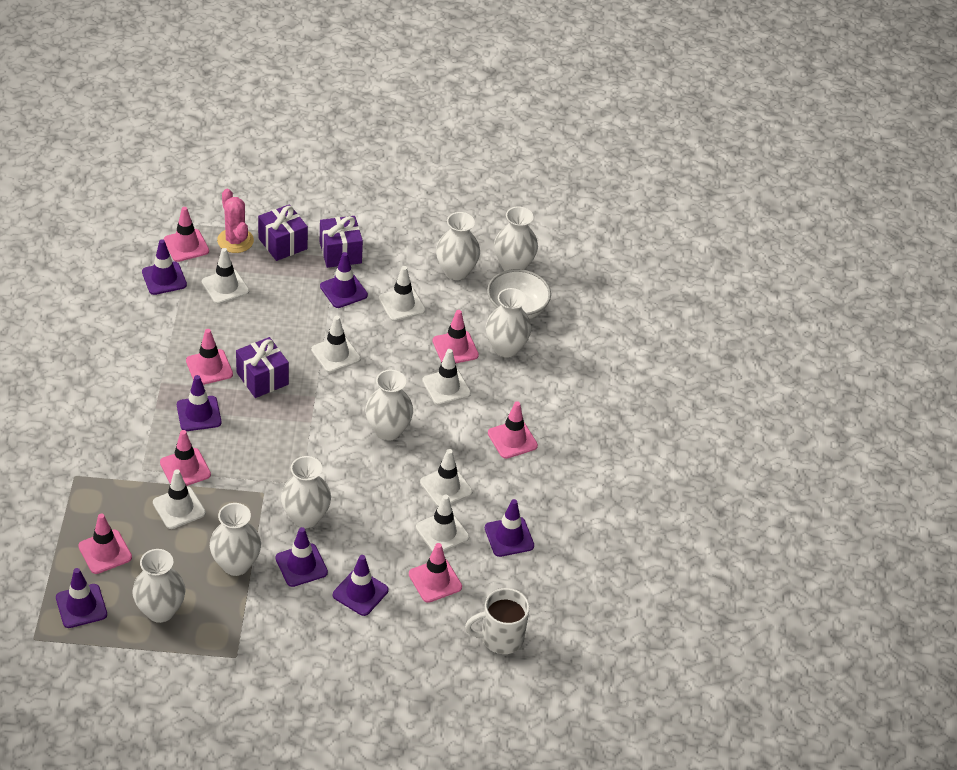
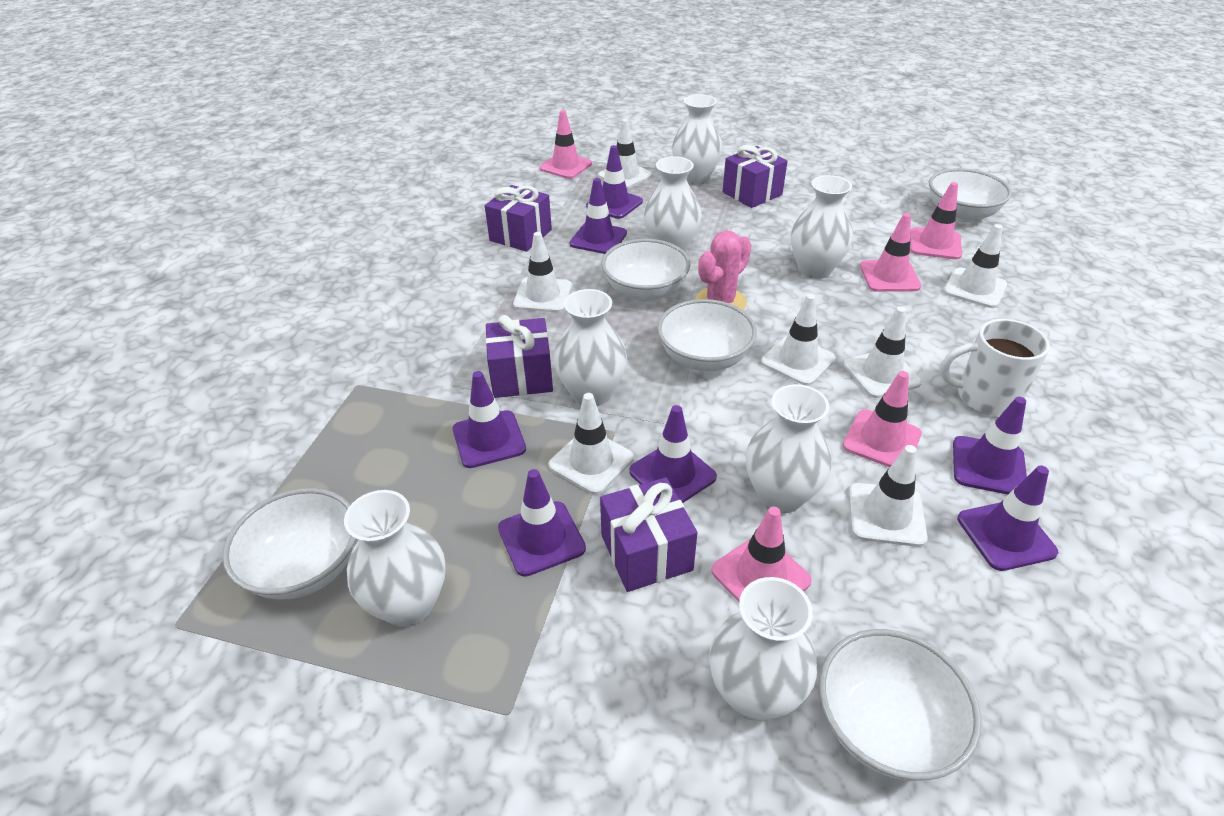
pink traffic cone: 7 -> 5
purple gift: 3 -> 4
white bowl: 1 -> 5

